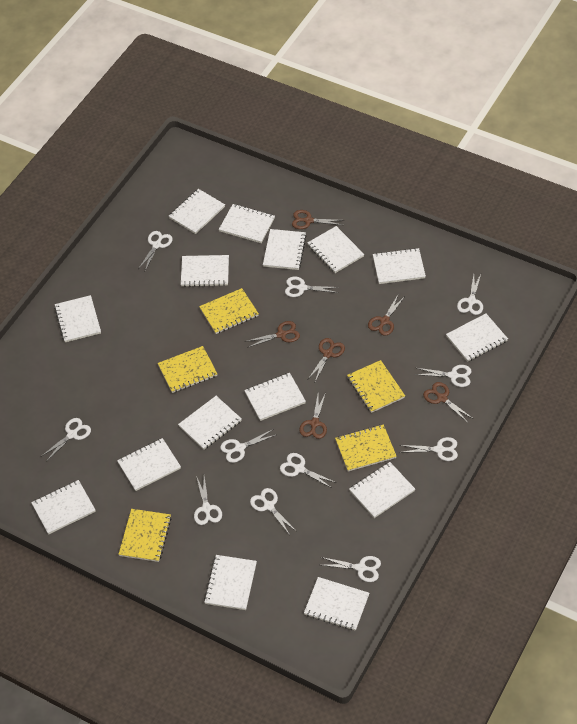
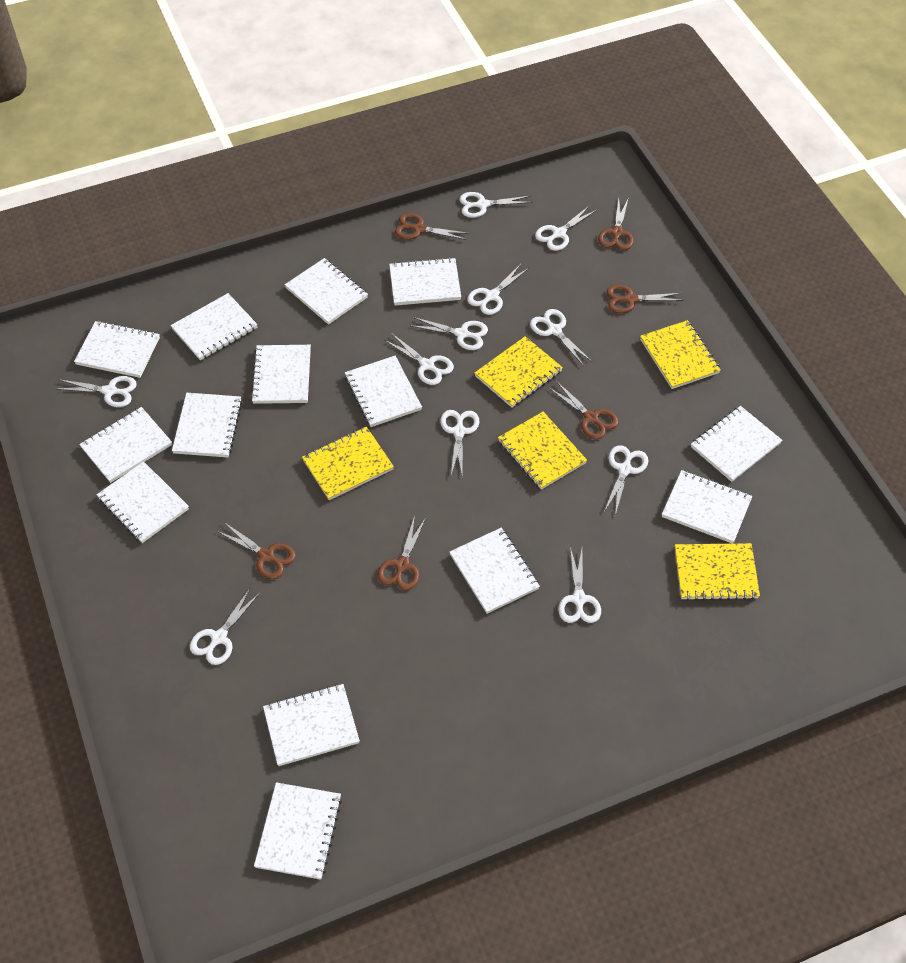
white notebook: 15 -> 14

